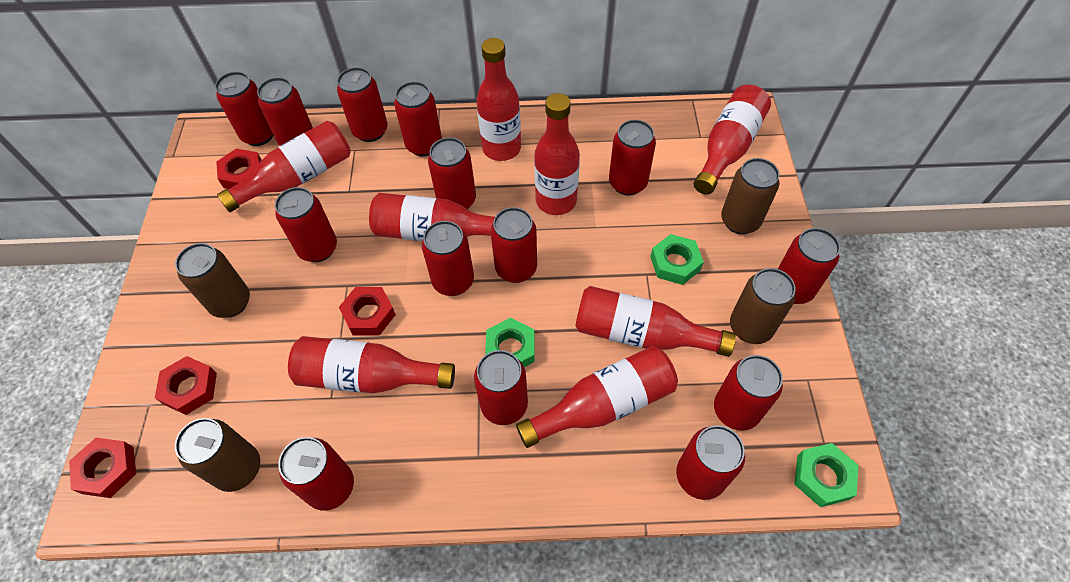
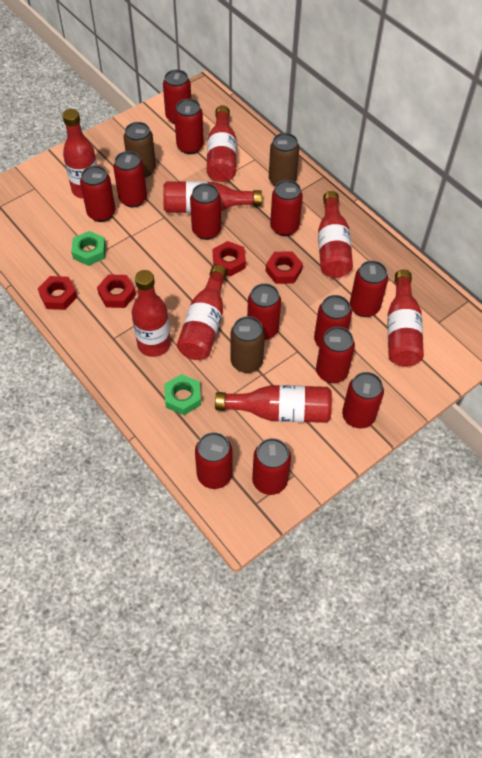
brown can: 4 -> 3
green nut: 3 -> 2
red can: 14 -> 13

